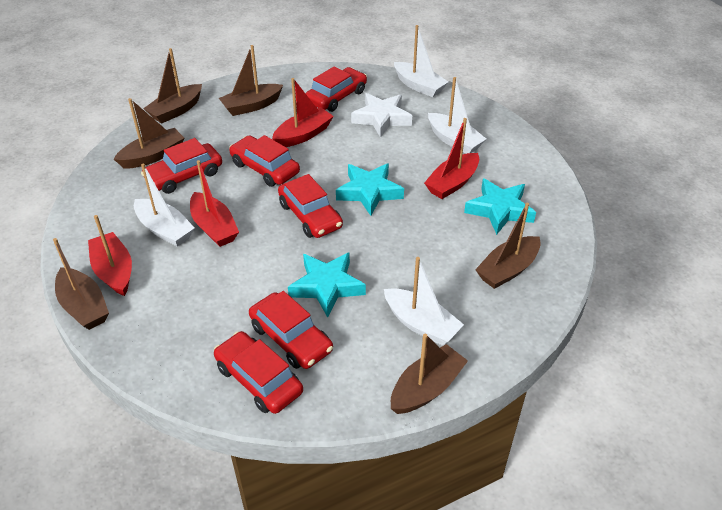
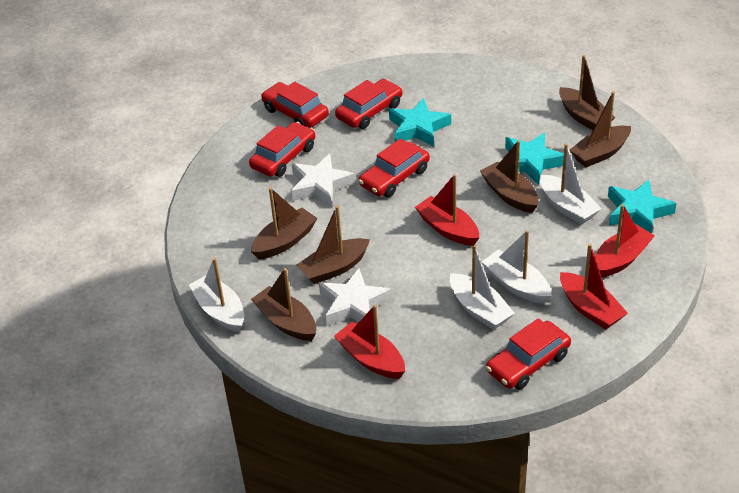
red car: 6 -> 5
white star: 1 -> 2

